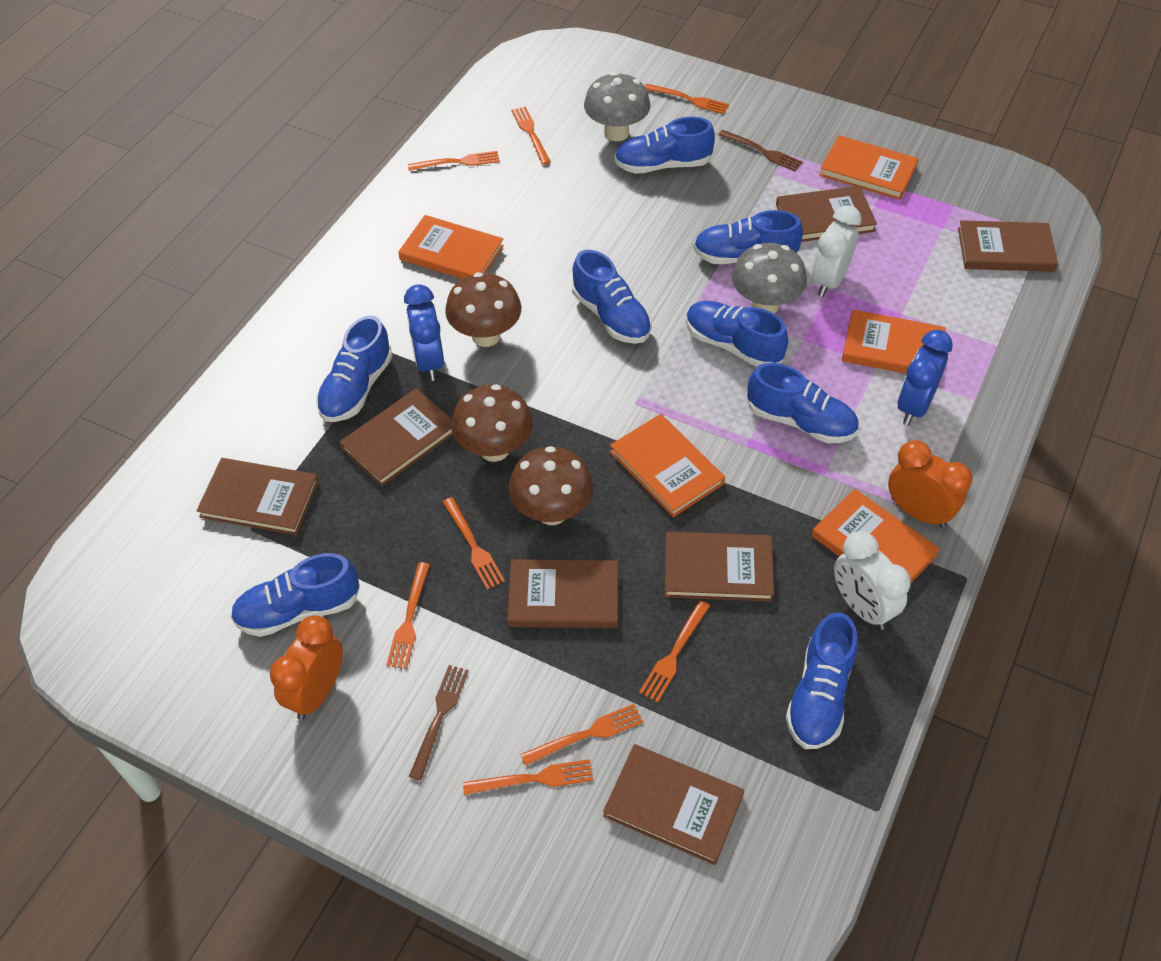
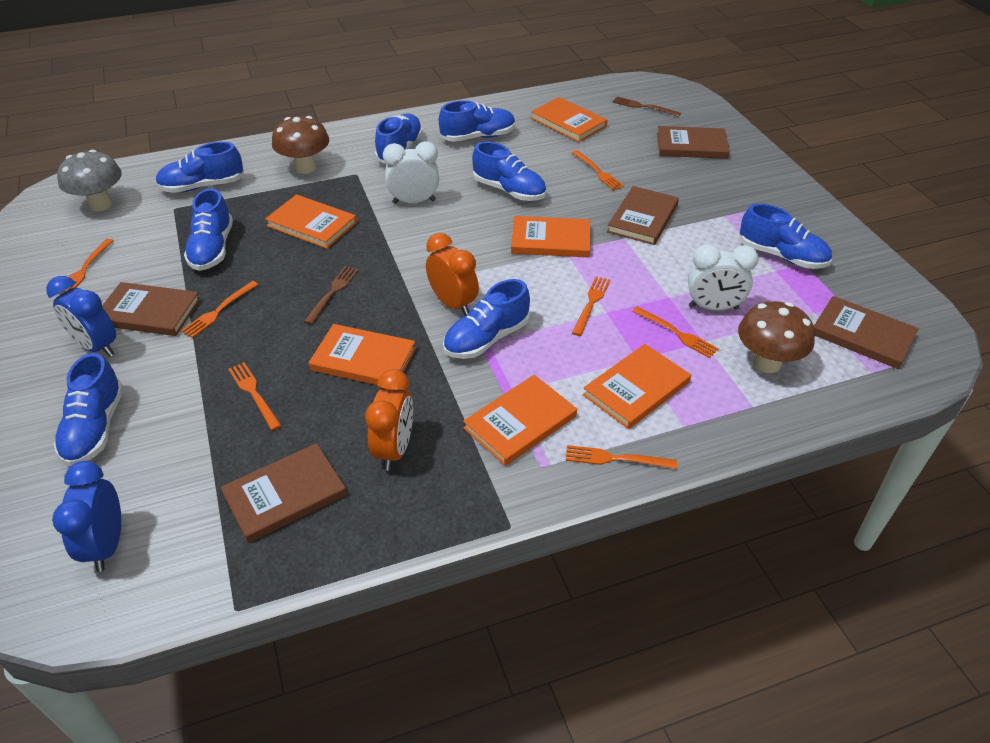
brown book: 7 -> 5
brown mushroom: 3 -> 2
grey mushroom: 2 -> 1
orange book: 5 -> 6
orange fork: 8 -> 7

